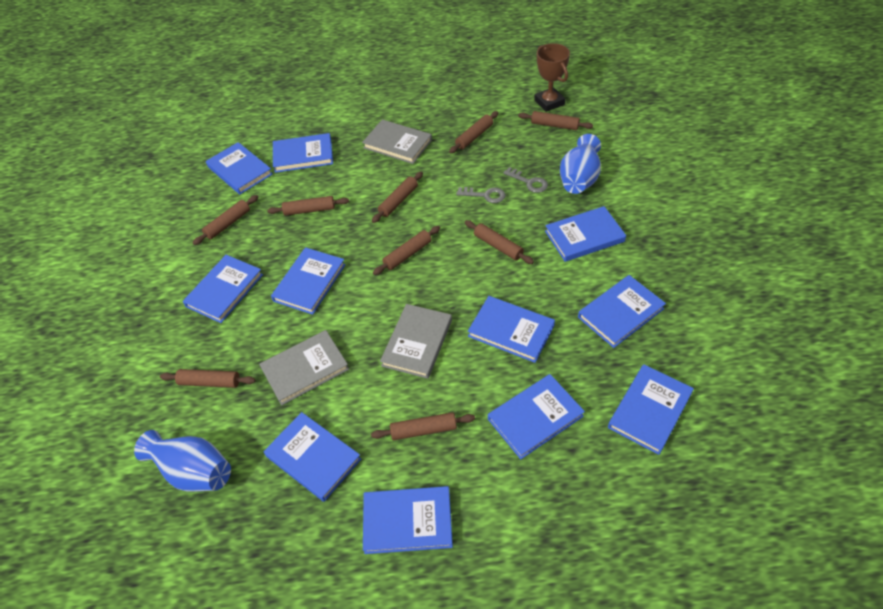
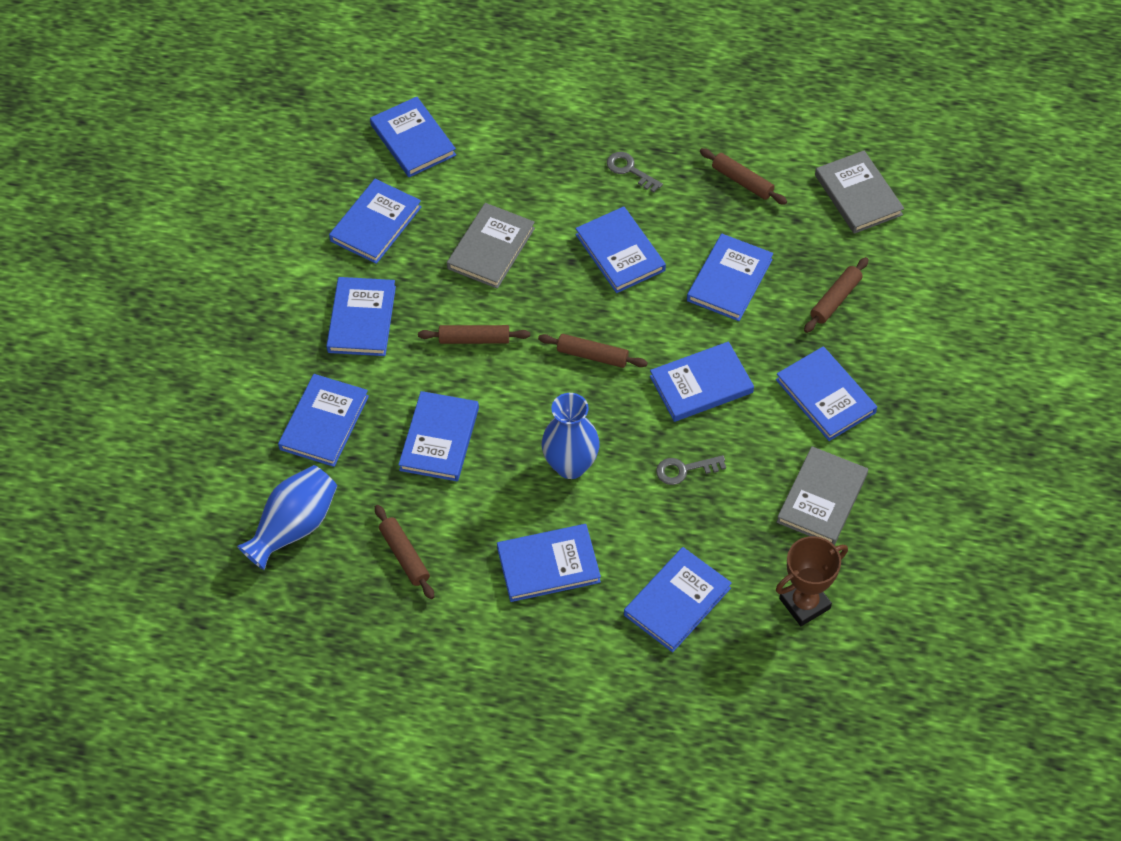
brown rolling pin: 9 -> 5

